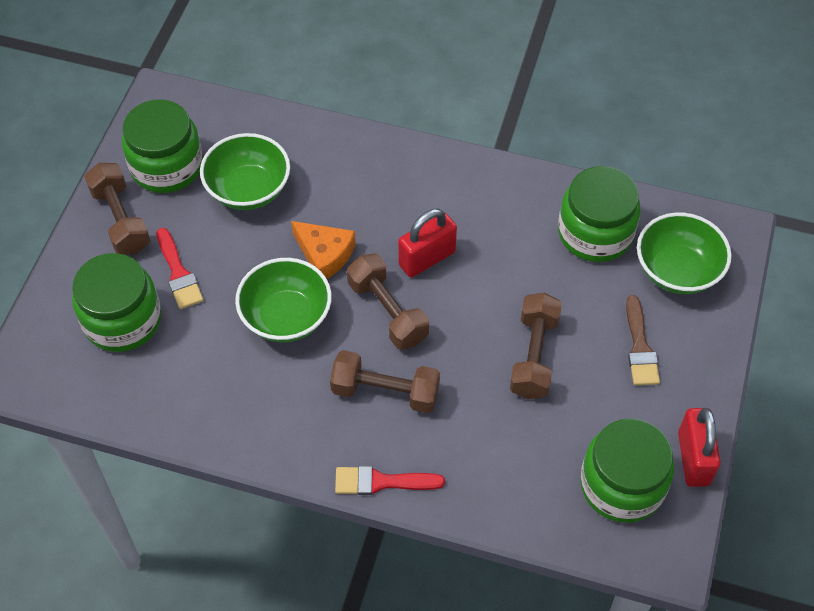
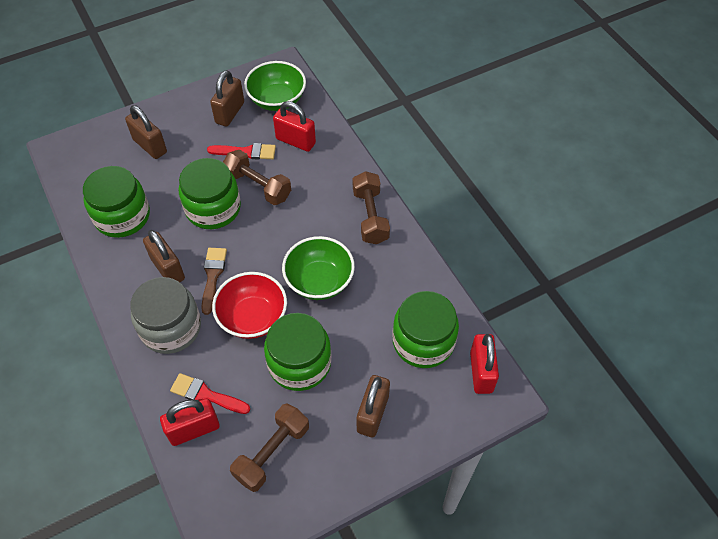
brown dumbbell: 4 -> 3
brown padlock: 0 -> 4
green bowl: 3 -> 2
grey jar: 0 -> 1
orange cheese: 1 -> 0
red bowl: 0 -> 1
red padlock: 2 -> 3

